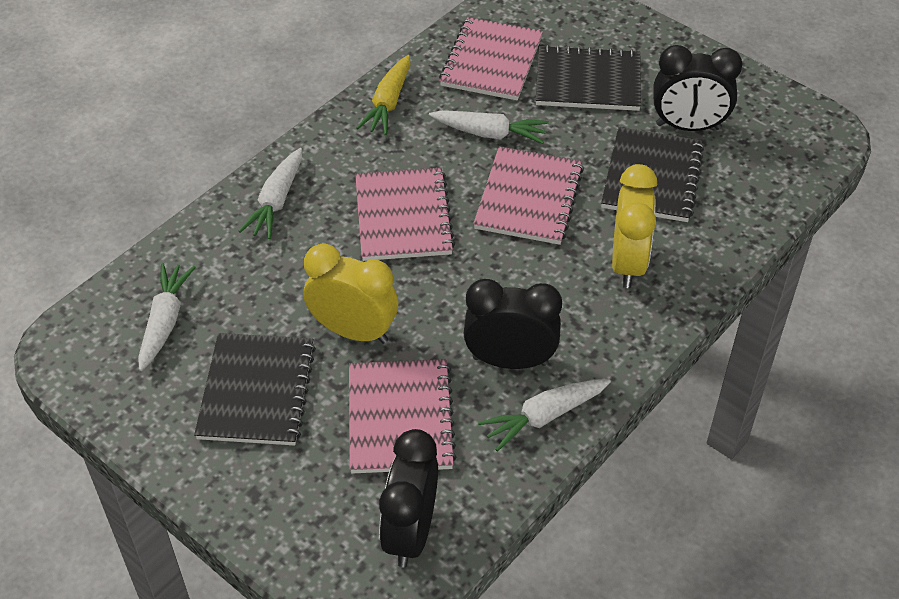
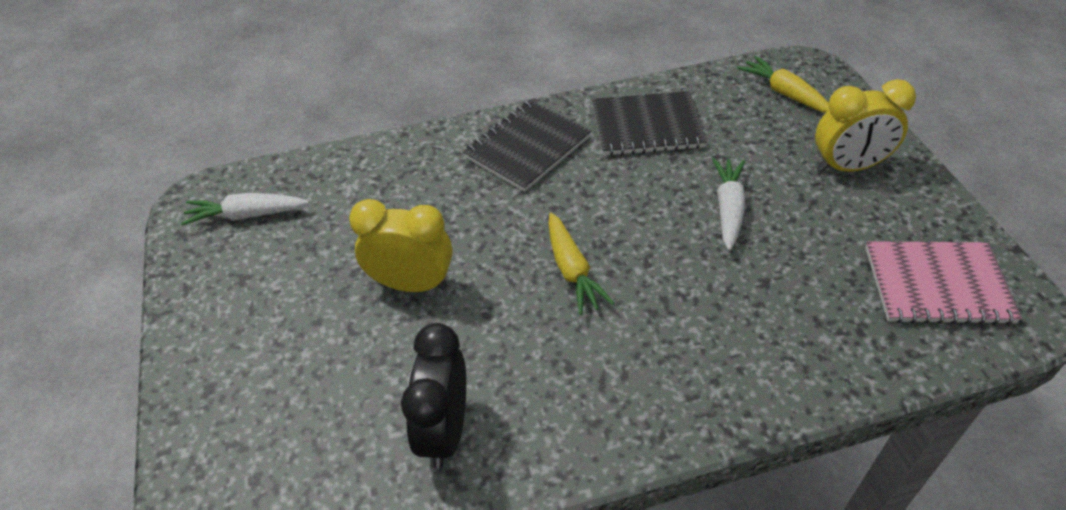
black clock: 3 -> 1
black notebook: 3 -> 2
pink notebook: 4 -> 1
white carrot: 4 -> 2
yellow carrot: 1 -> 2

